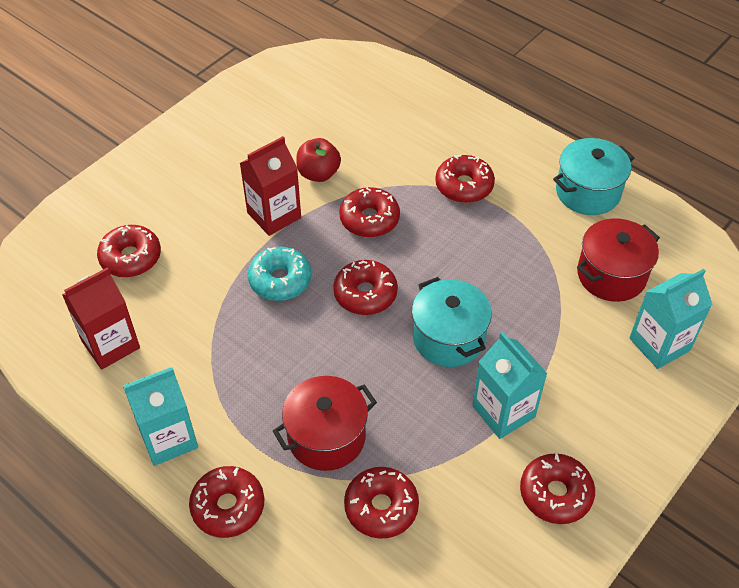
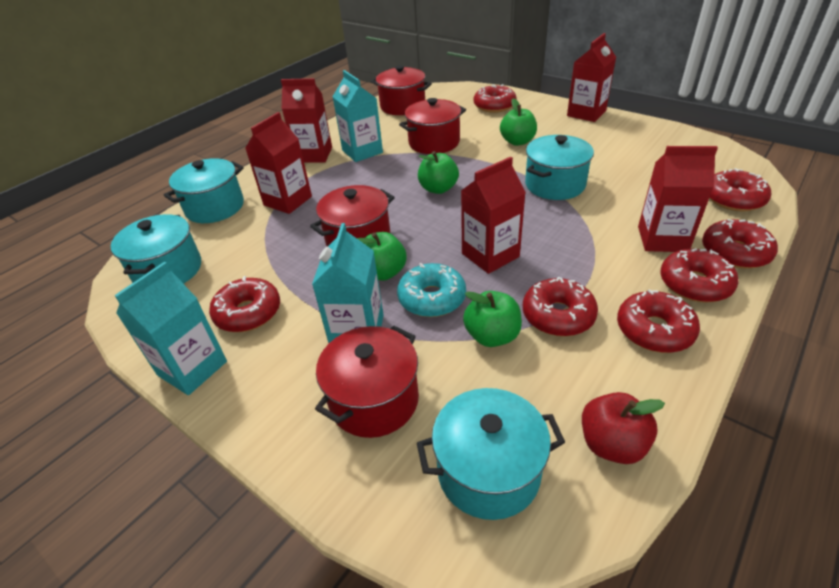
green apple: 0 -> 4
red carton: 2 -> 5
red pot: 2 -> 4
turquoise pot: 2 -> 4

